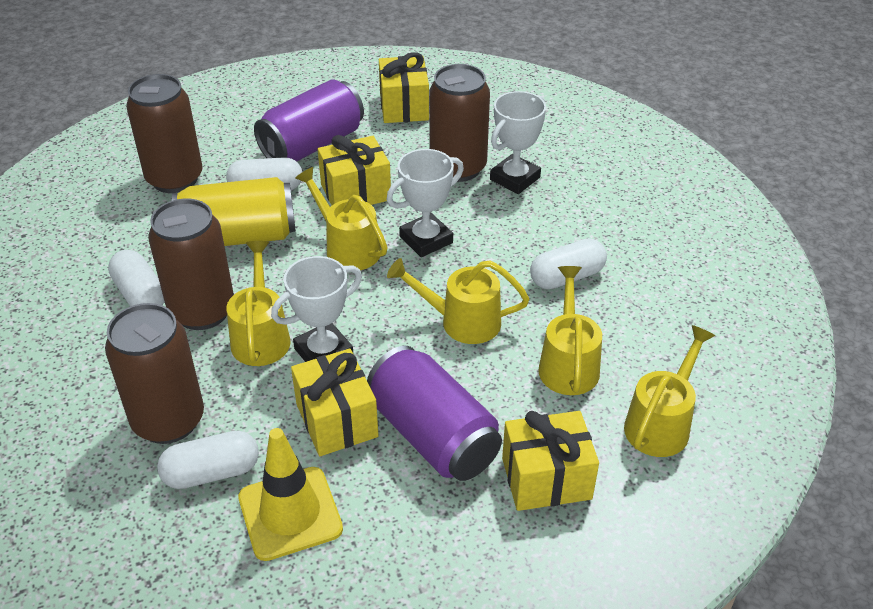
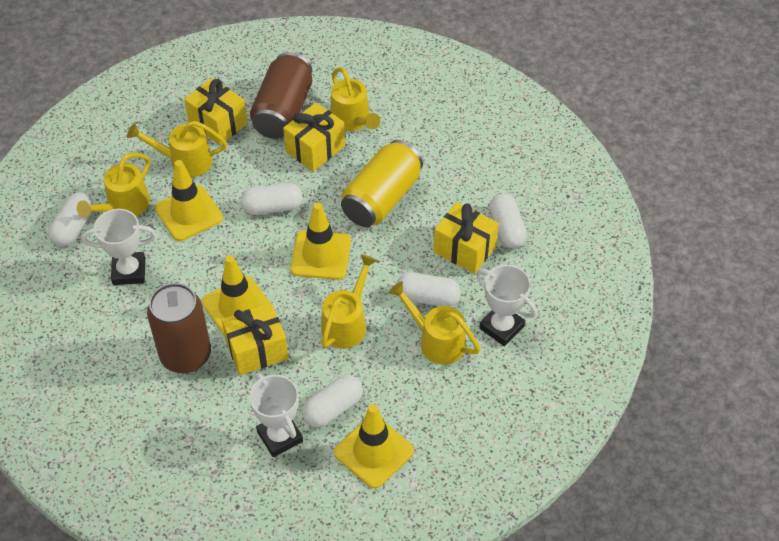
brown can: 4 -> 2
purple can: 2 -> 0
white capsule: 4 -> 5
yellow traffic cone: 1 -> 4

